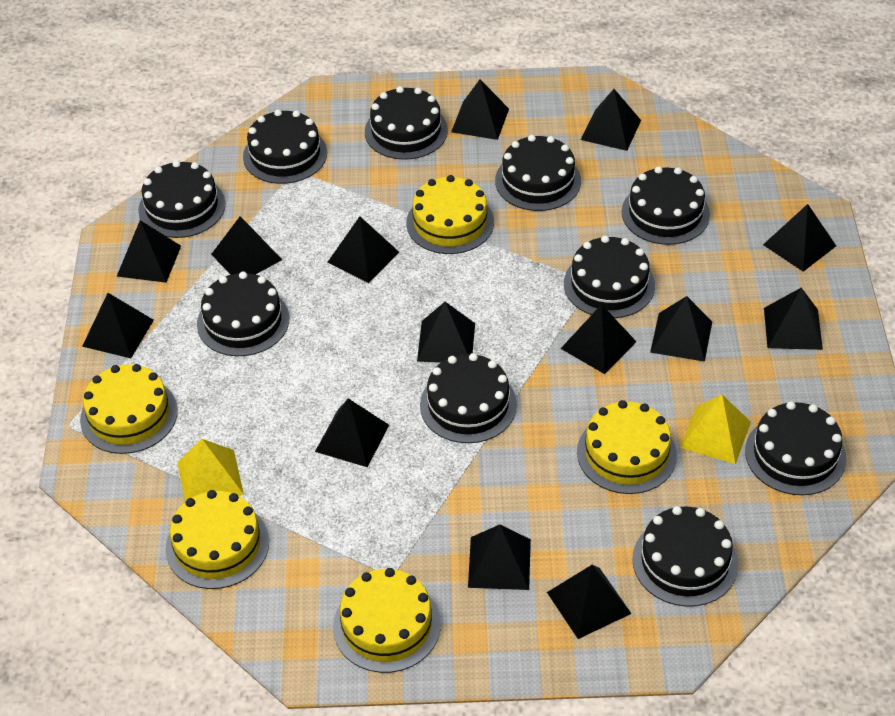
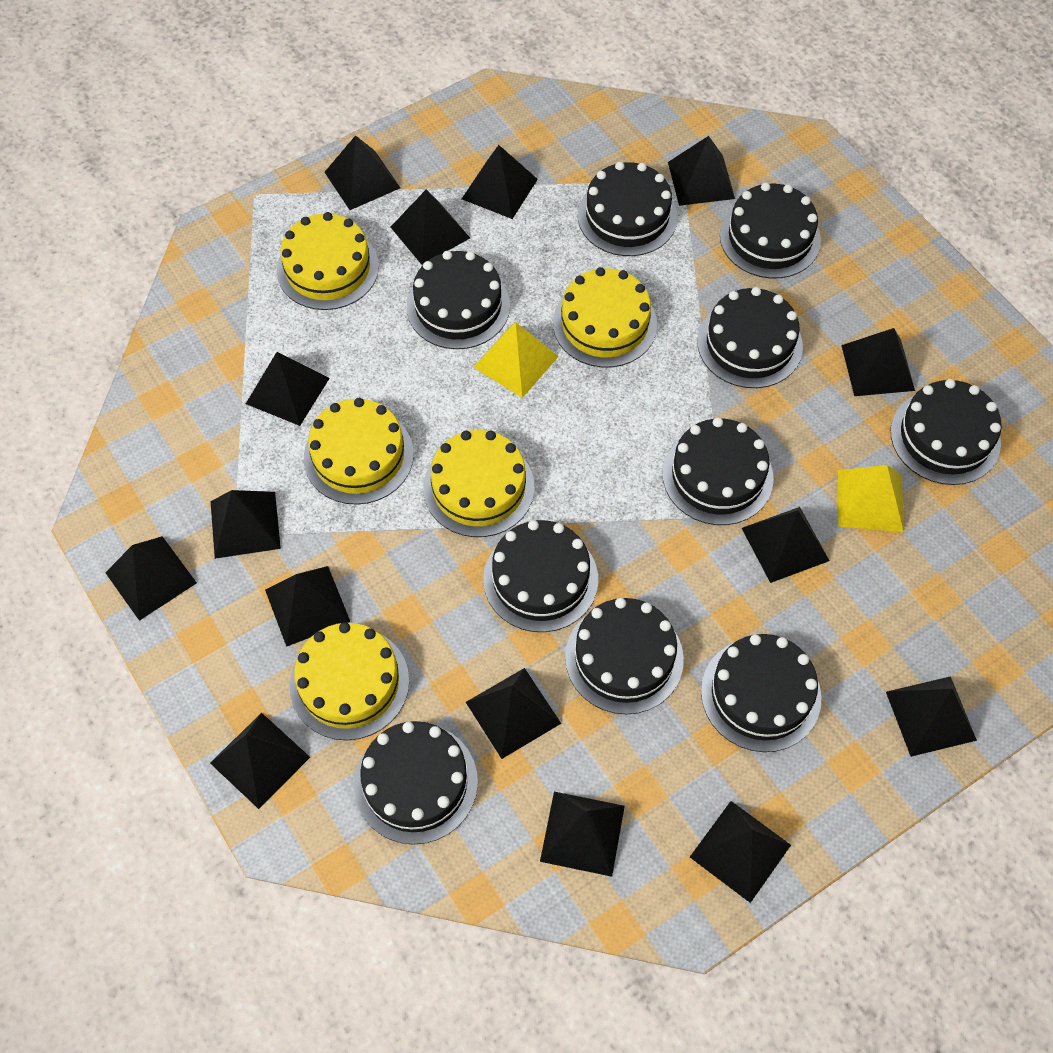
black pyramid: 14 -> 15

